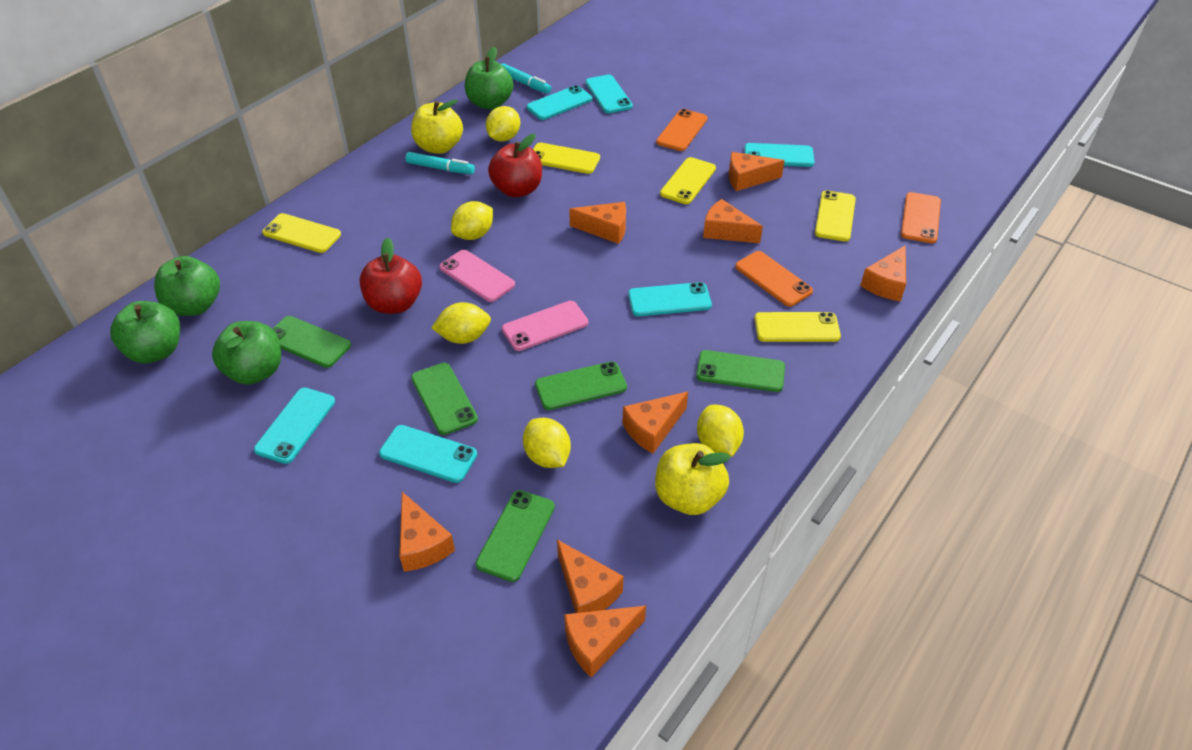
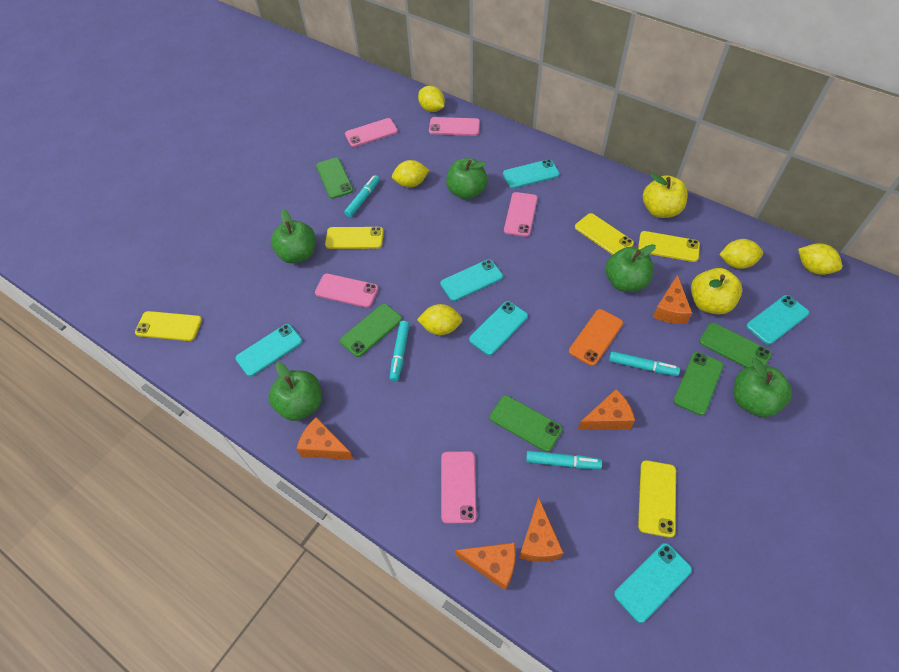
green apple: 4 -> 5
orange cheese: 8 -> 5
orange phone: 3 -> 1
pink phone: 2 -> 5
red apple: 2 -> 0
turquoise marker: 2 -> 4

